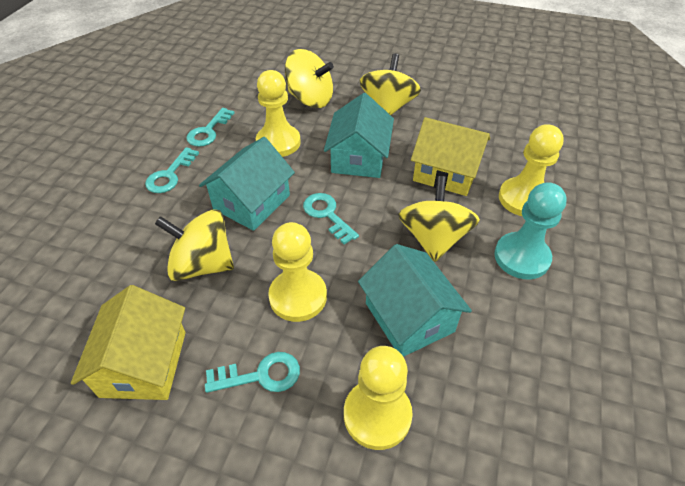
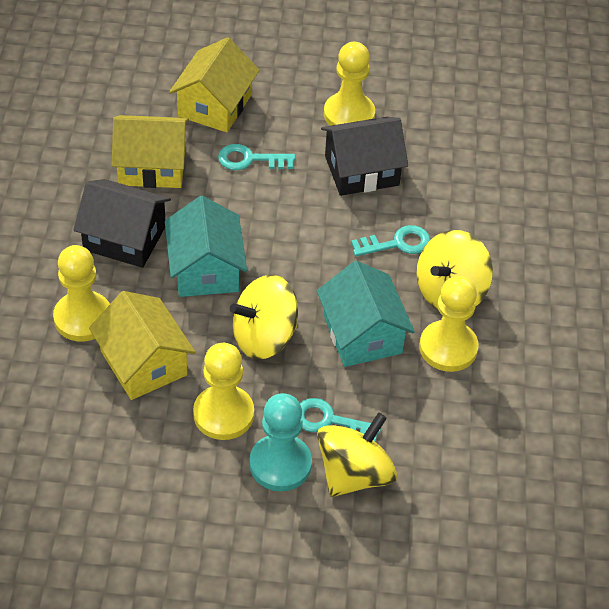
black house: 0 -> 2
turquoise house: 3 -> 2
turquoise key: 4 -> 3
yellow house: 2 -> 3
yellow spinning top: 4 -> 3

